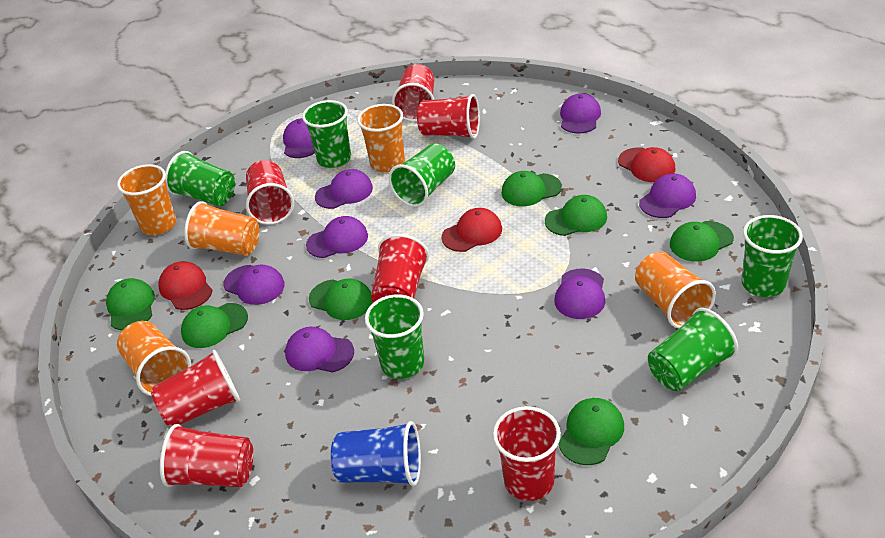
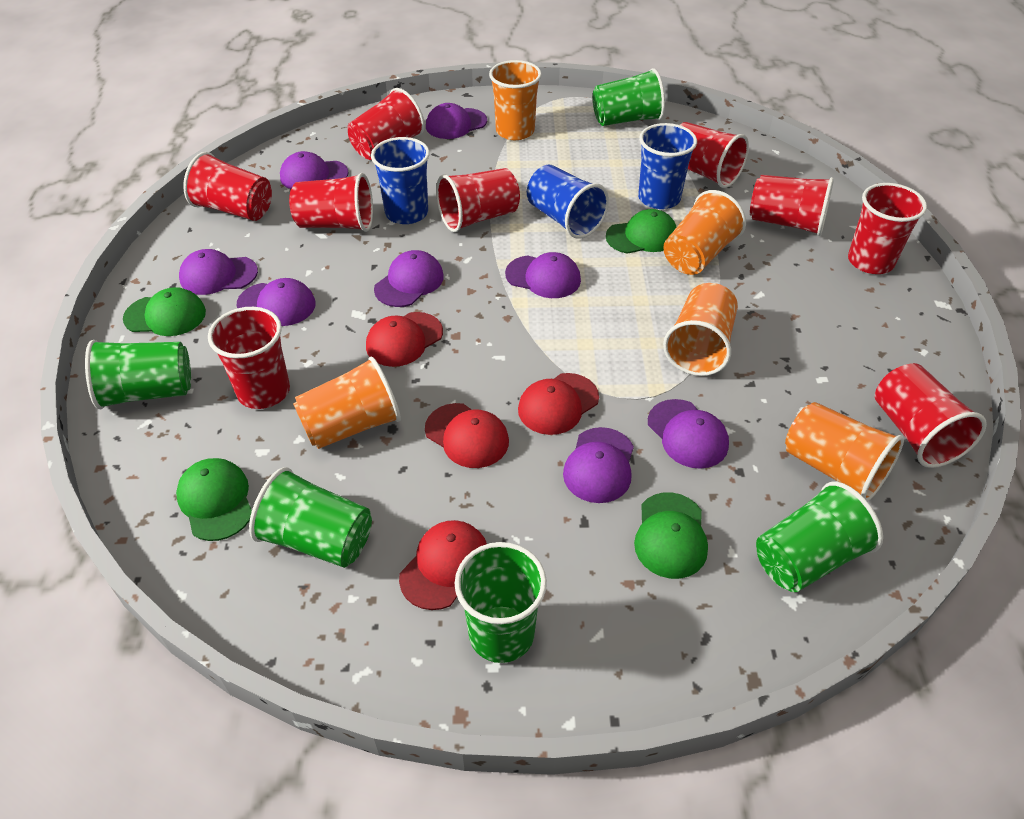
blue cup: 1 -> 3
green cap: 7 -> 4
green cup: 6 -> 5
red cap: 3 -> 4
red cup: 7 -> 9

